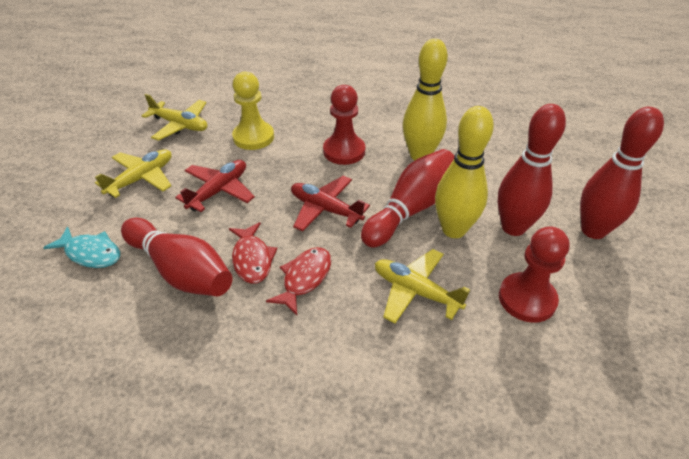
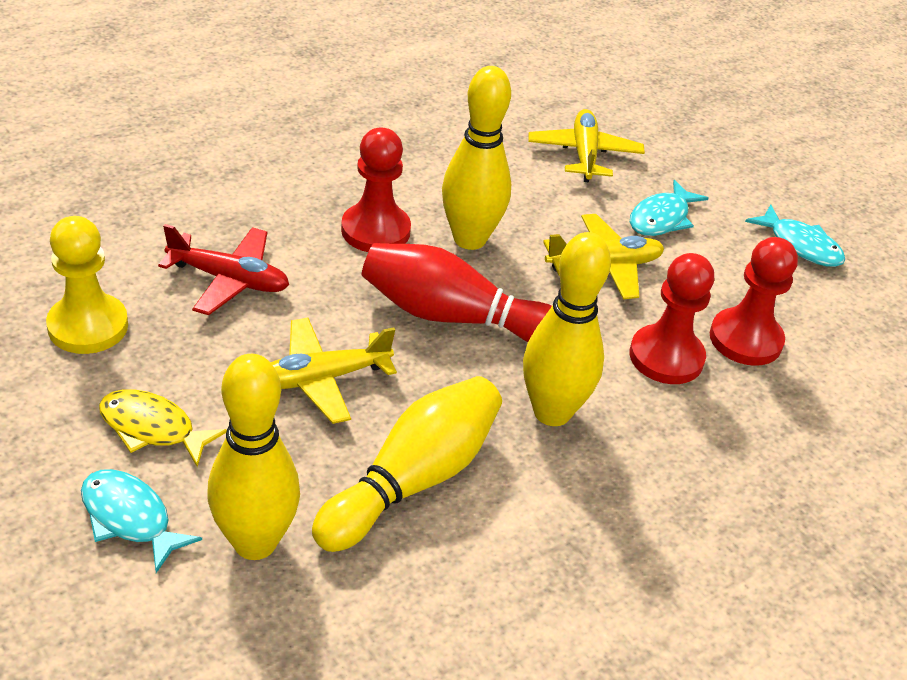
red bowling pin: 4 -> 1
red fish: 2 -> 0
red pawn: 2 -> 3
red plane: 2 -> 1
turquoise fish: 1 -> 3
yellow bowling pin: 2 -> 4
yellow fish: 0 -> 1

